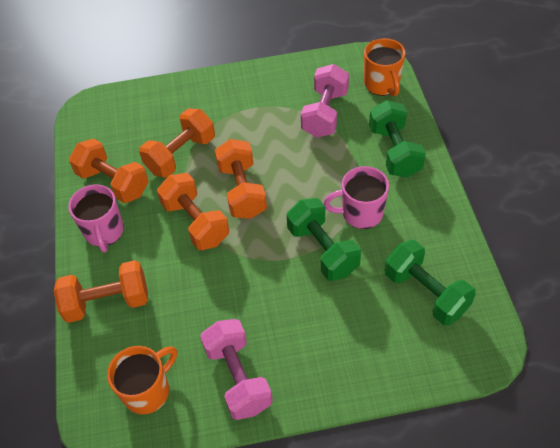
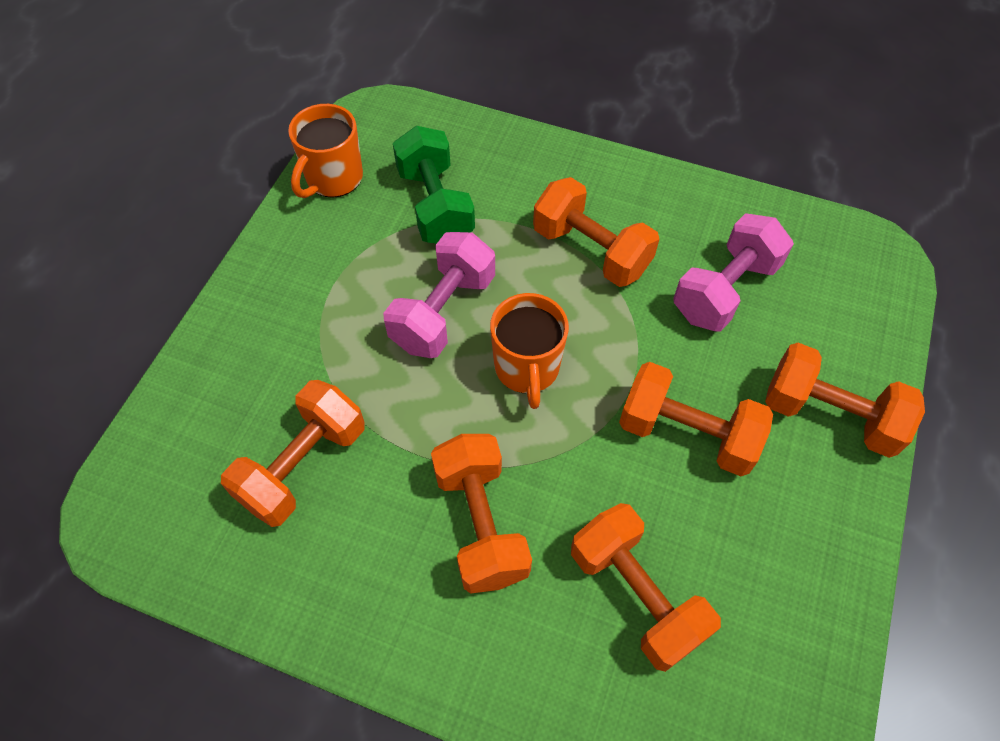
green dumbbell: 3 -> 1
orange dumbbell: 5 -> 6
pink mug: 2 -> 0

